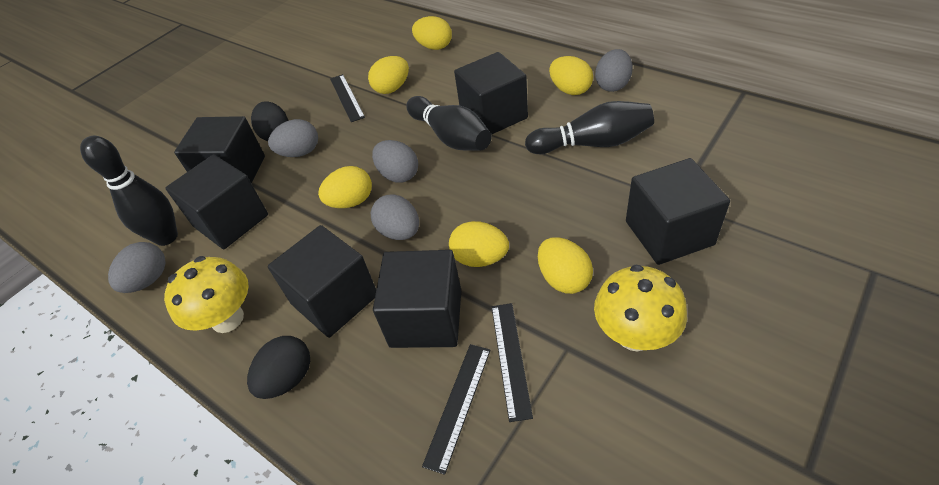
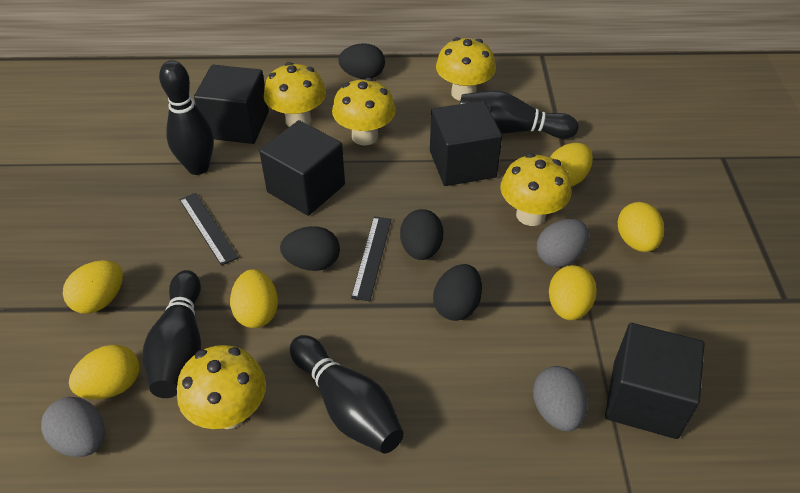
black bowling pin: 3 -> 4
black cube: 6 -> 4
black egg: 2 -> 4
black ruler: 3 -> 2
grey egg: 5 -> 3
yellow mushroom: 2 -> 5

